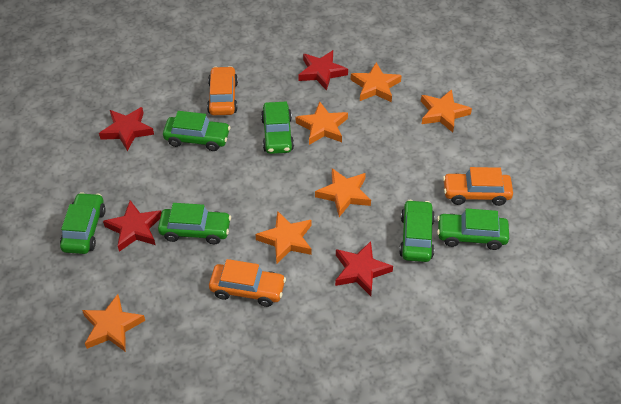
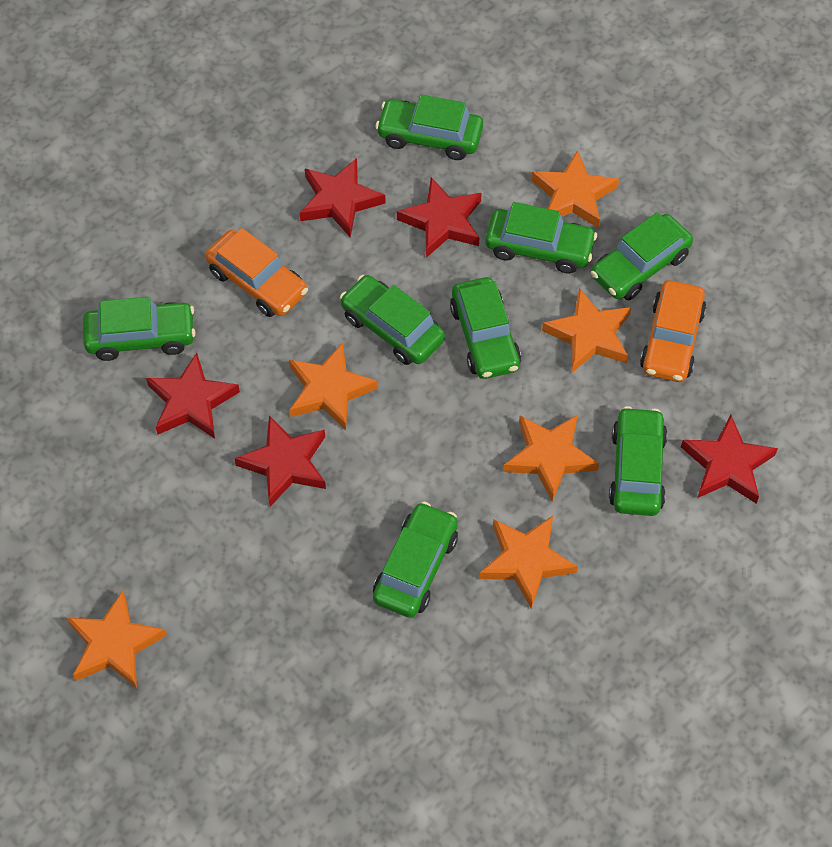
green car: 6 -> 8
orange car: 3 -> 2
red star: 4 -> 5

